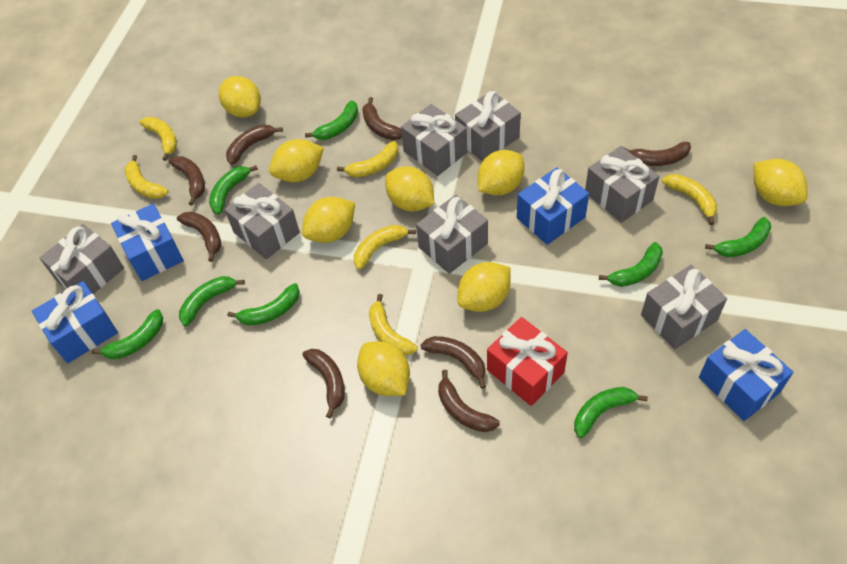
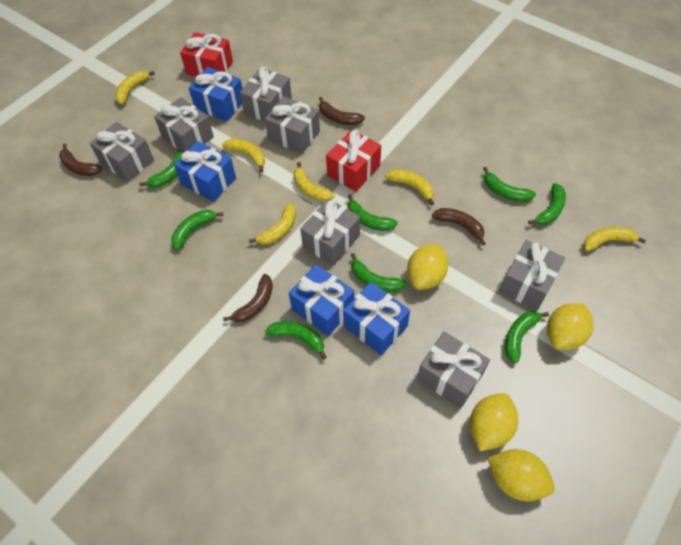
brown banana: 8 -> 4
red gift: 1 -> 2
yellow lemon: 8 -> 4

